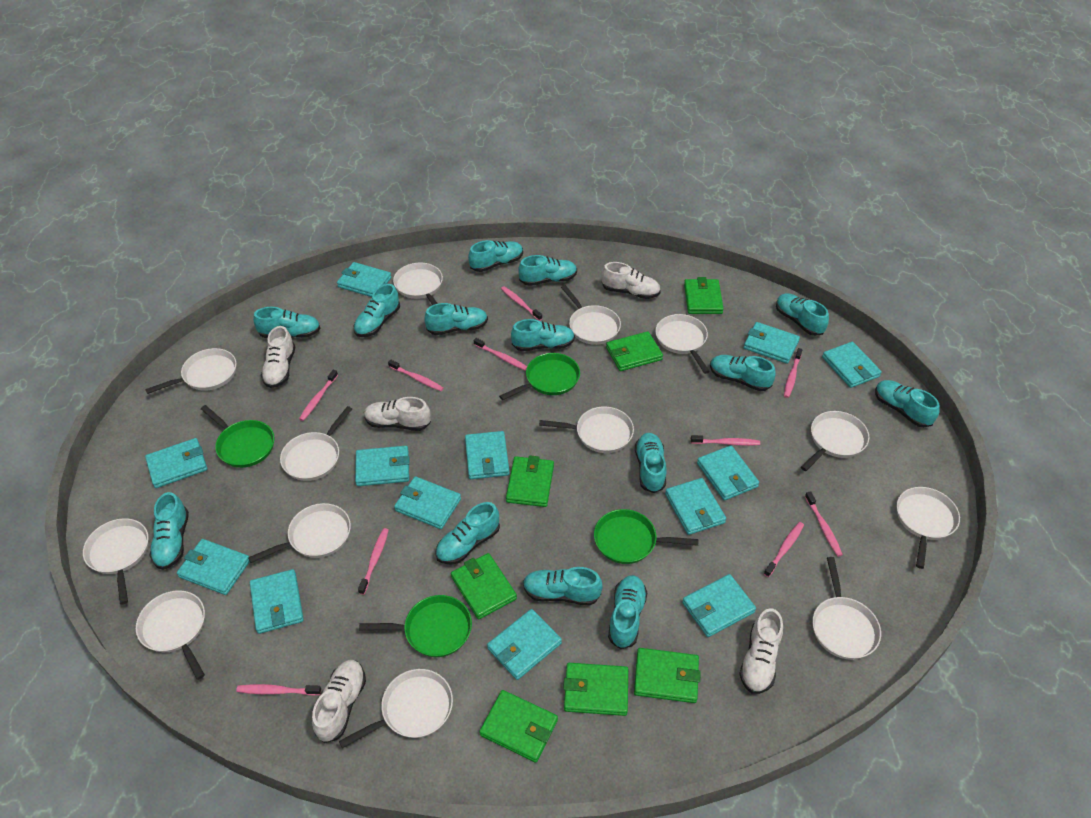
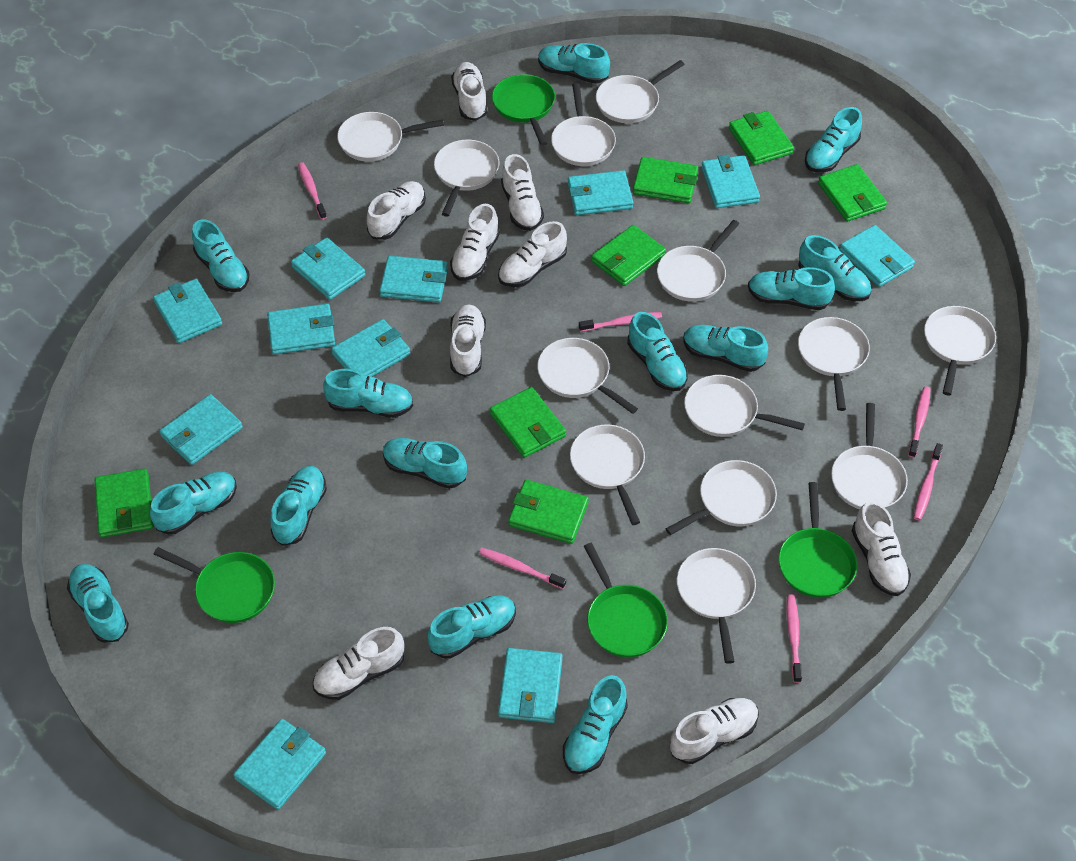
pink toothbrush: 10 -> 6
turquoise wallet: 13 -> 11
white shoe: 5 -> 9

